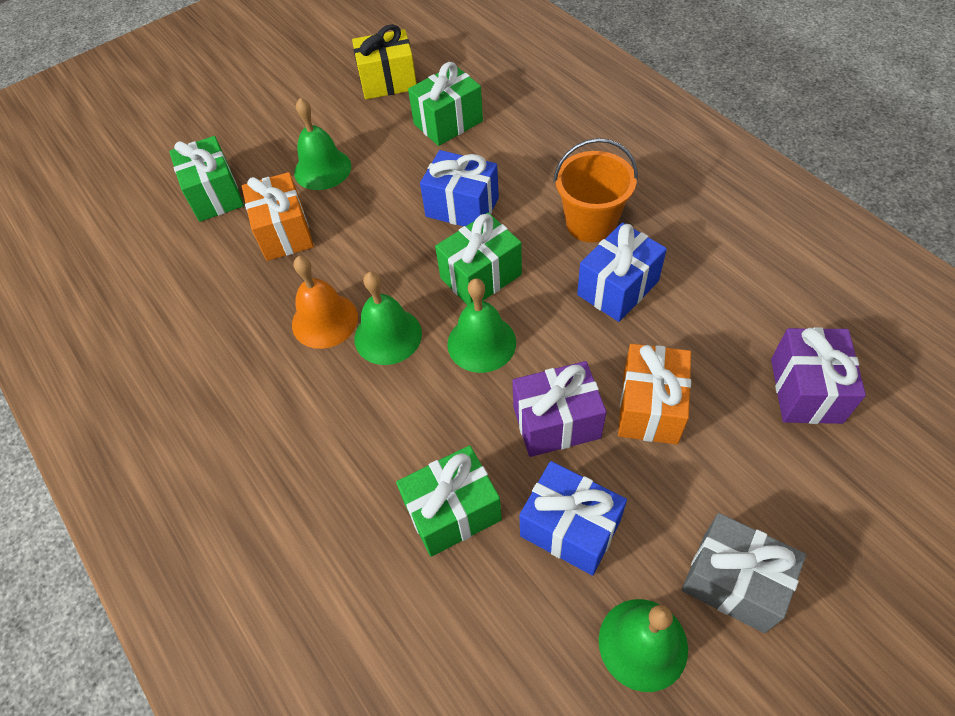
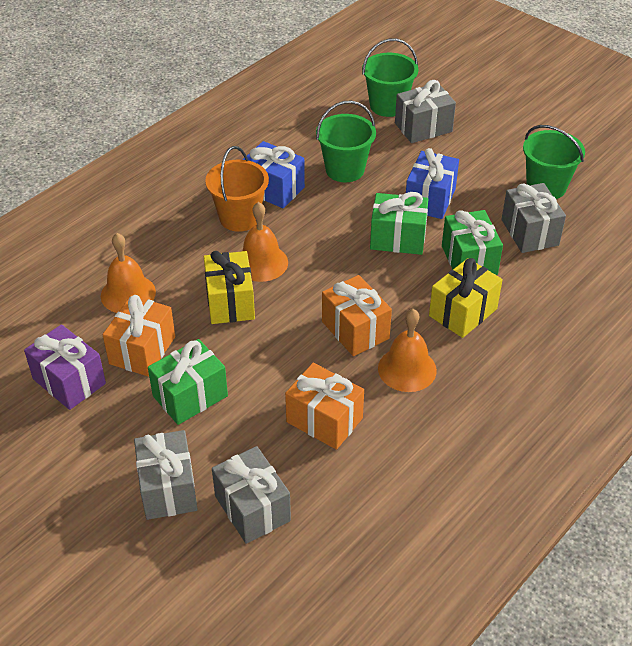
blue gift: 3 -> 2
green bell: 4 -> 0
green bucket: 0 -> 3
green gift: 4 -> 3
grey gift: 1 -> 4
orange bell: 1 -> 3
orange gift: 2 -> 3
purple gift: 2 -> 1
yellow gift: 1 -> 2

